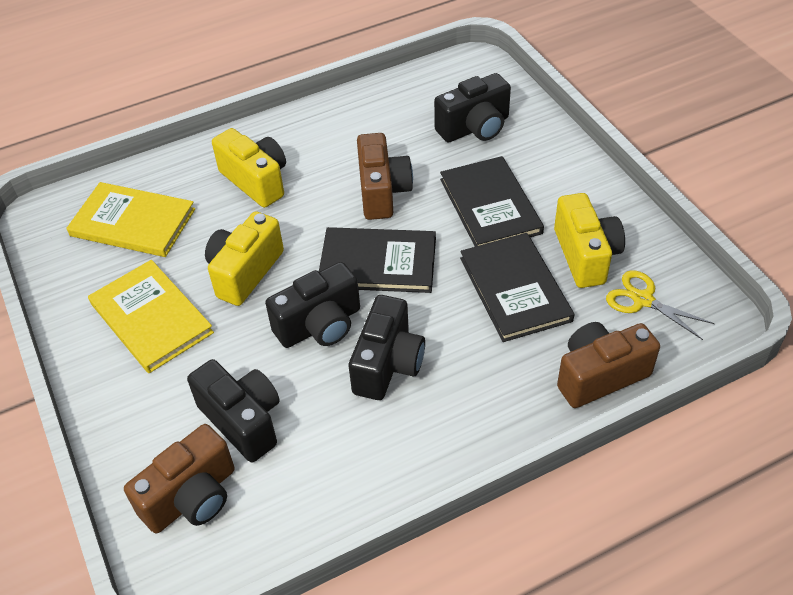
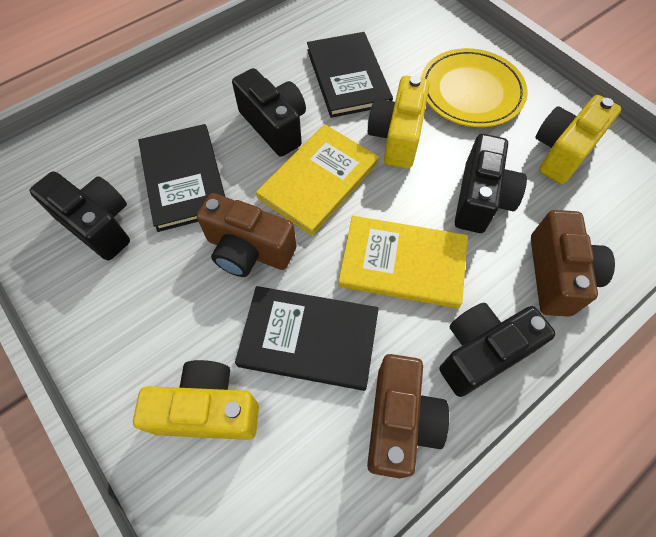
yellow plate: 0 -> 1
yellow scissors: 1 -> 0

